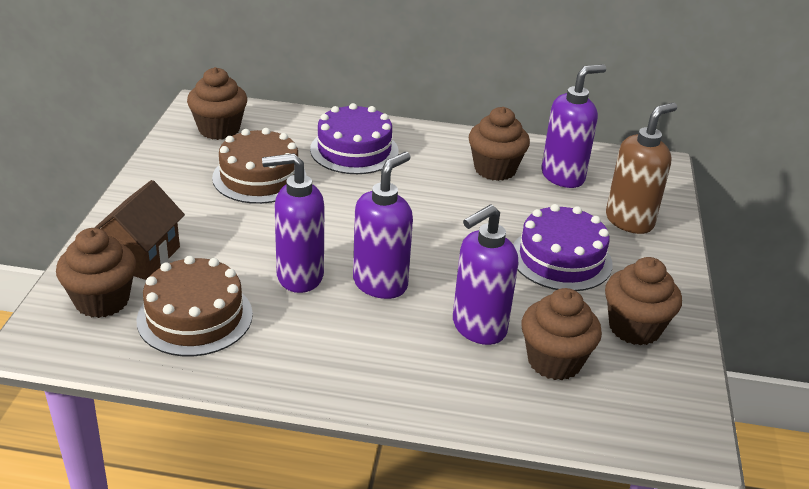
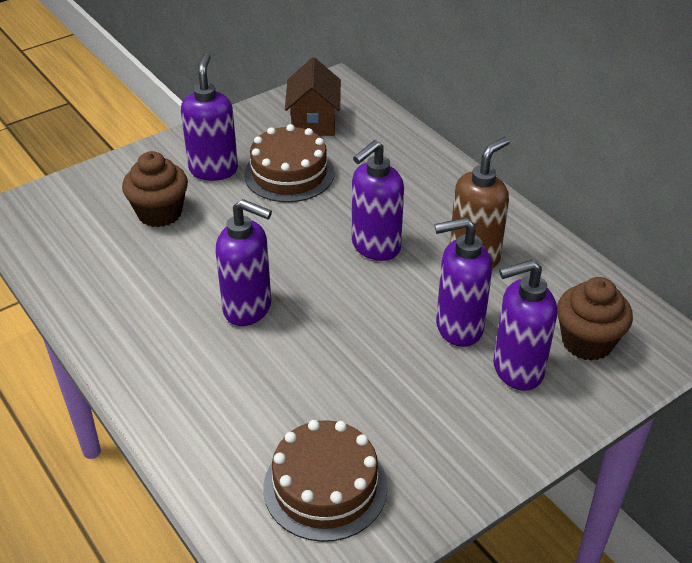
brown cupcake: 5 -> 2
purple cake: 2 -> 0
purple soap dispenser: 4 -> 5

